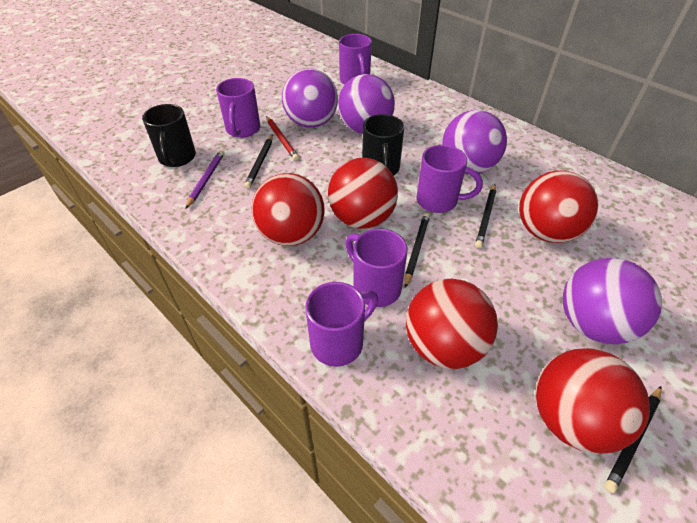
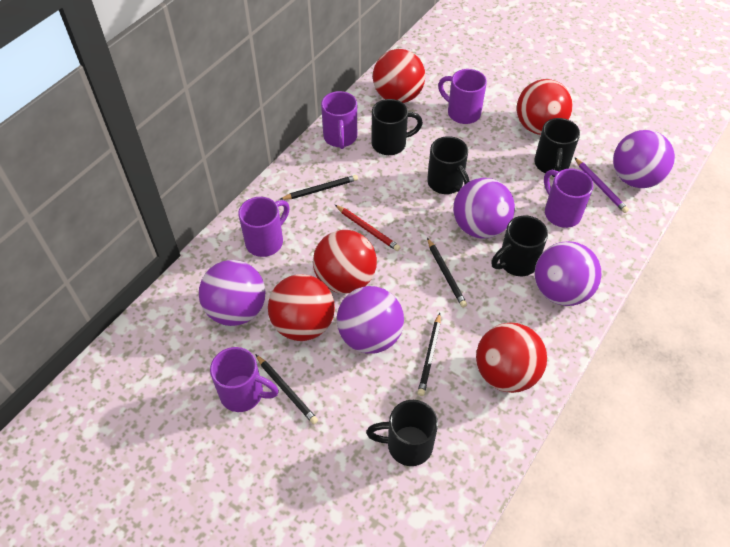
black mug: 2 -> 5
purple ball: 4 -> 5

